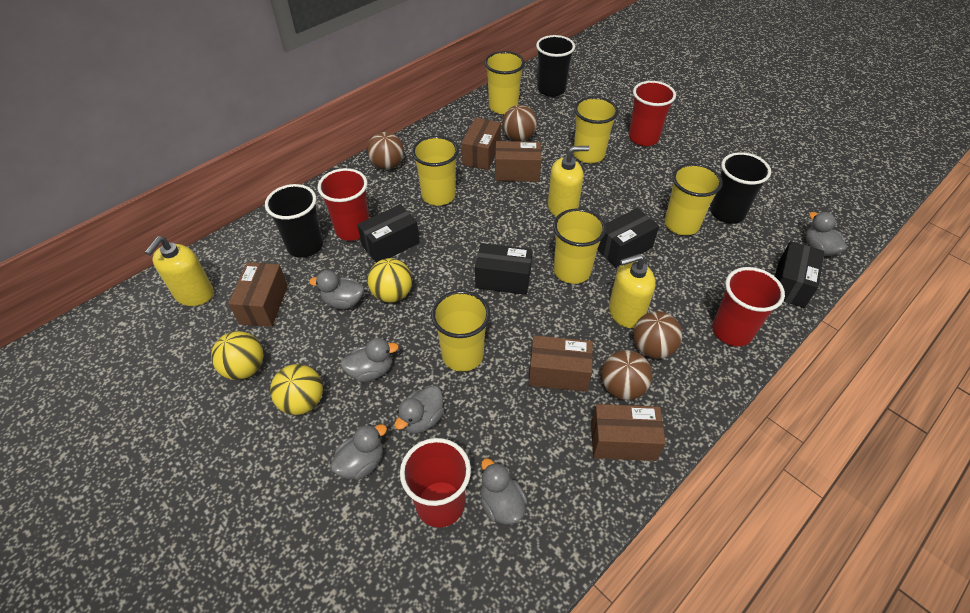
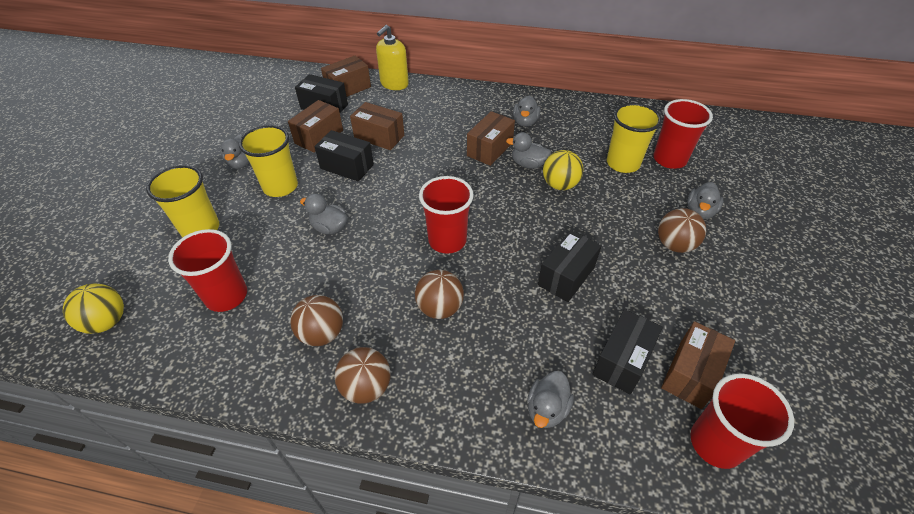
black cup: 3 -> 0
yellow ball: 3 -> 2
yellow cup: 6 -> 3
yellow soap dispenser: 3 -> 1

